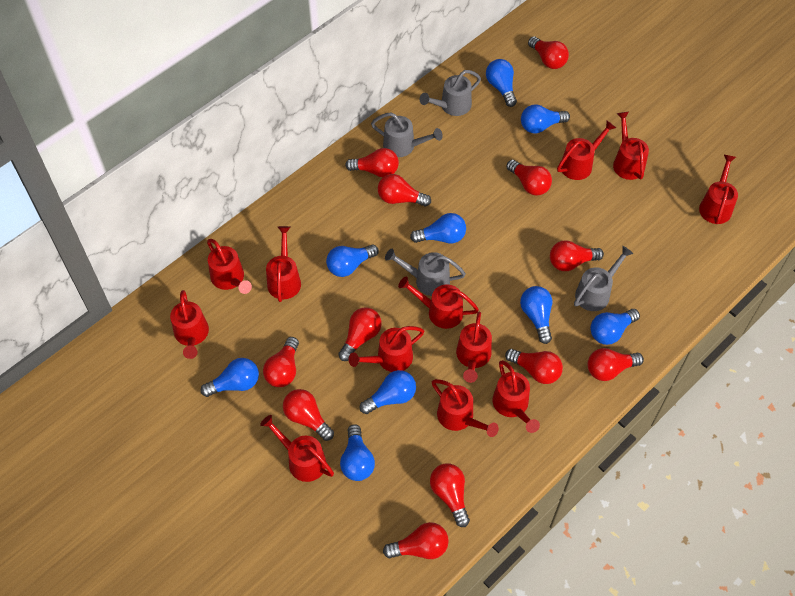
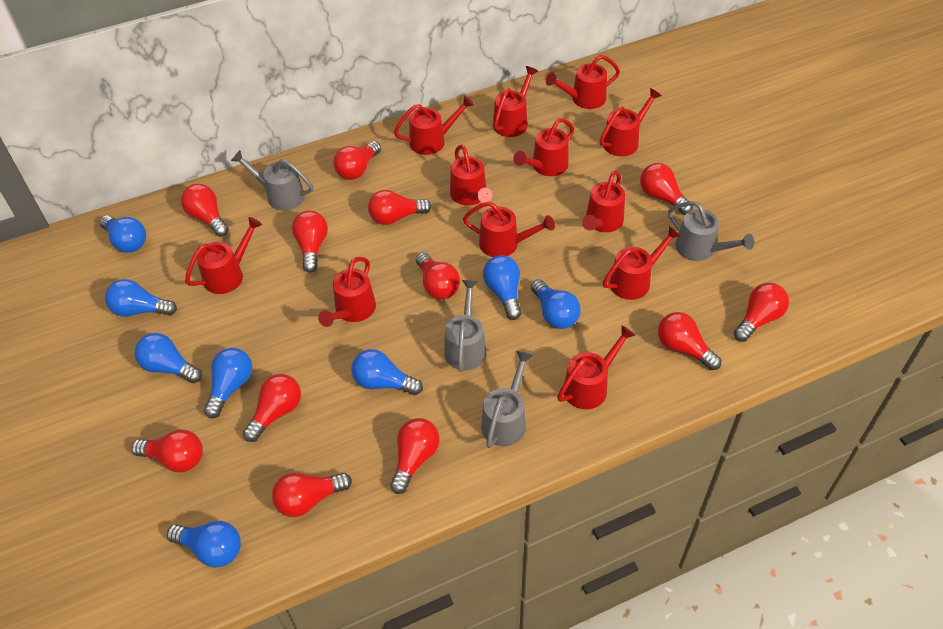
blue light bulb: 9 -> 8

